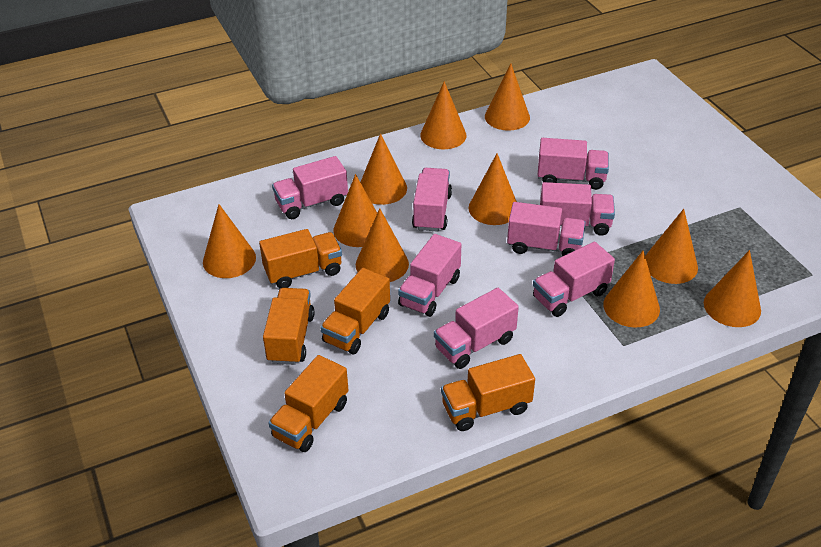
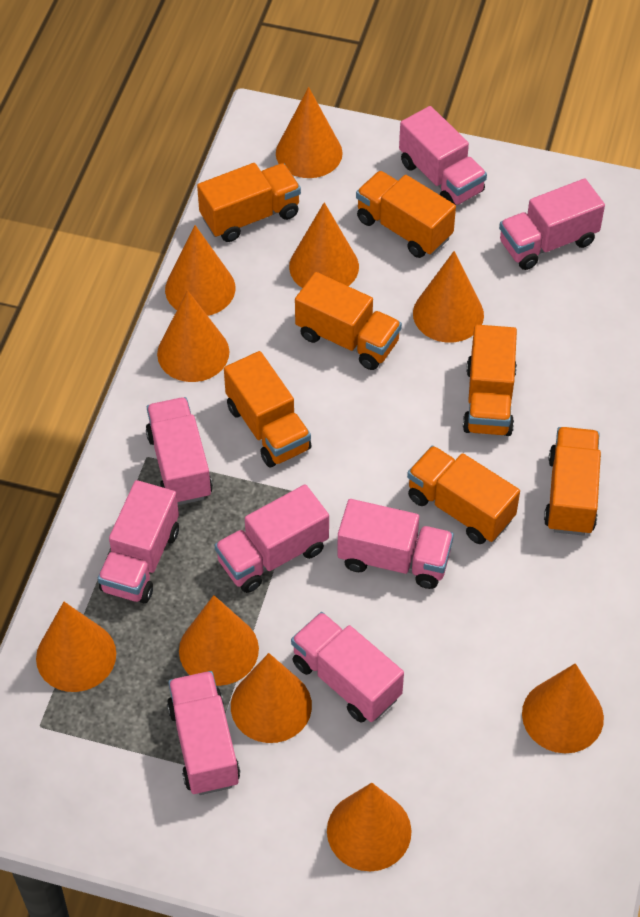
orange truck: 5 -> 7

